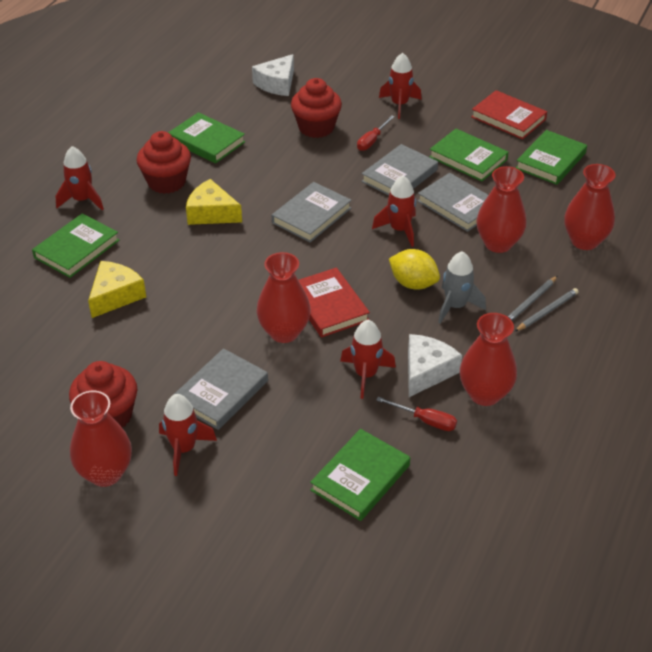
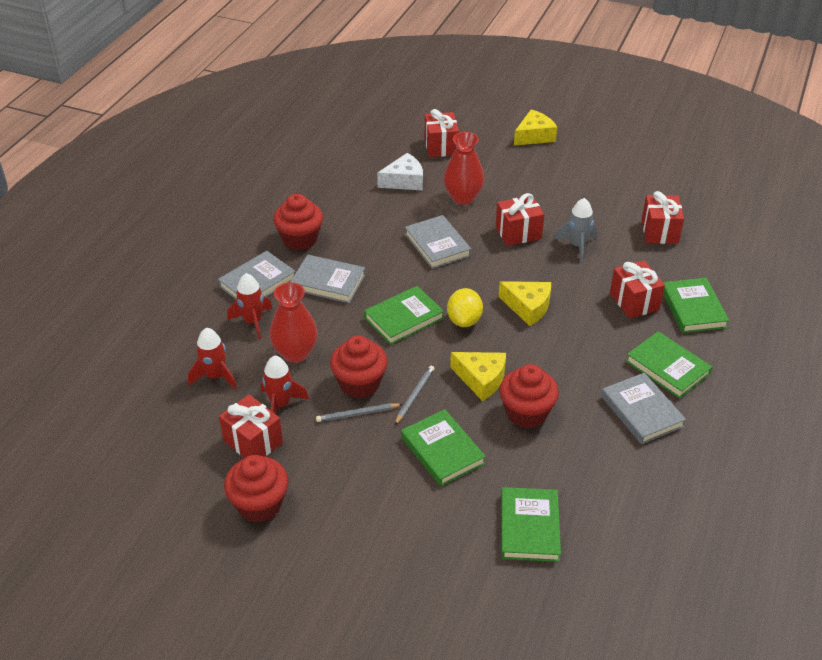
red book: 2 -> 0
red cupcake: 3 -> 4
red gift: 0 -> 5
red rocket: 5 -> 3
red screwdriver: 2 -> 0
red vase: 5 -> 2
white cheese: 2 -> 1
yellow cheese: 2 -> 3

